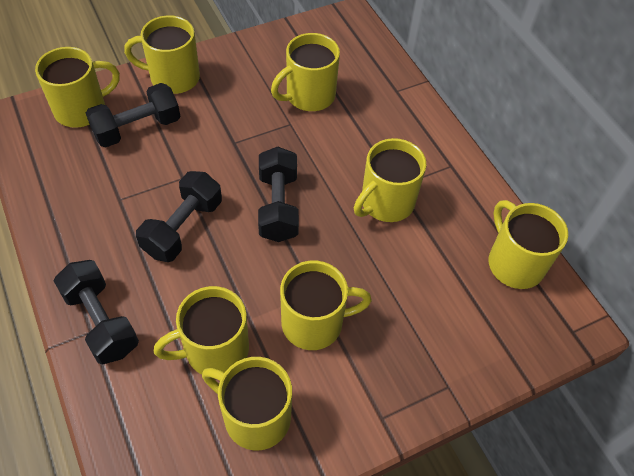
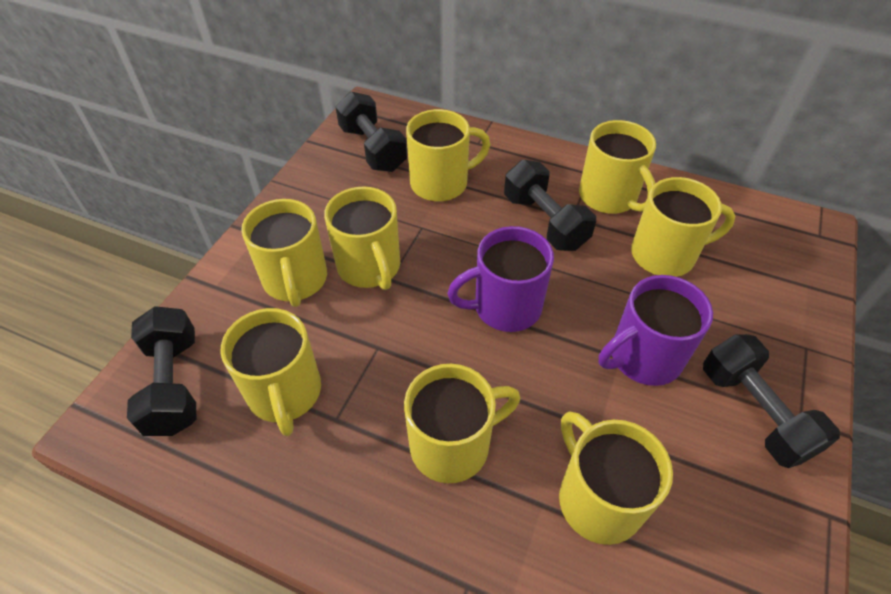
purple mug: 0 -> 2

